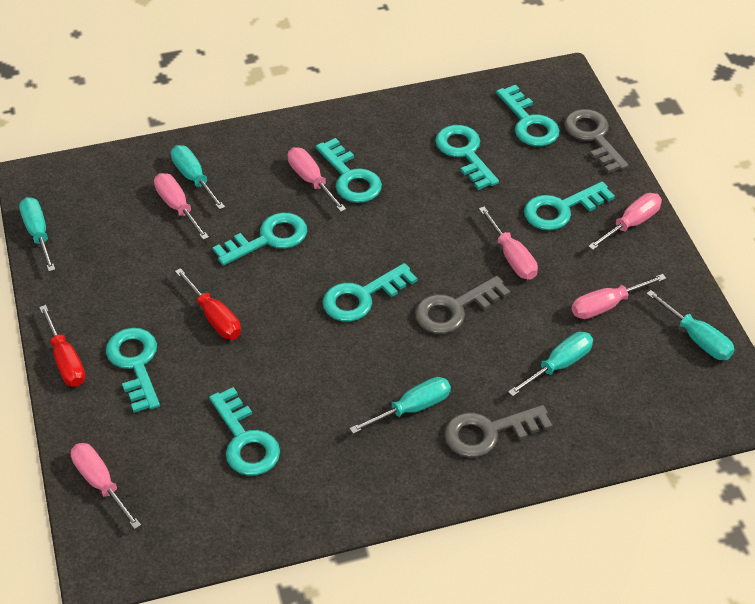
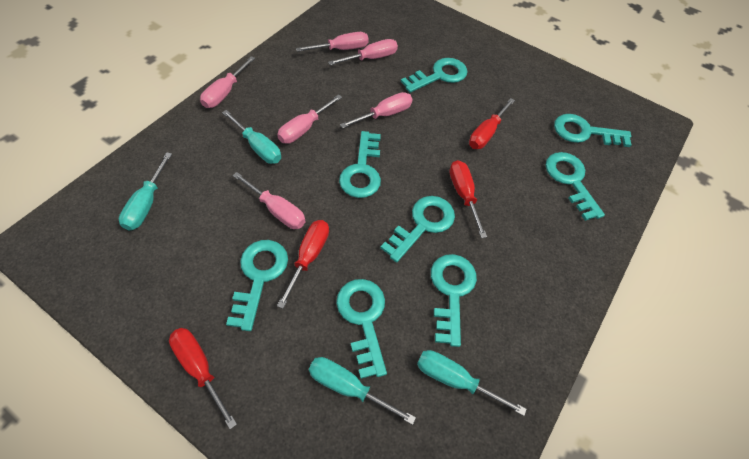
grey key: 3 -> 0
red screwdriver: 2 -> 4
turquoise screwdriver: 5 -> 4

